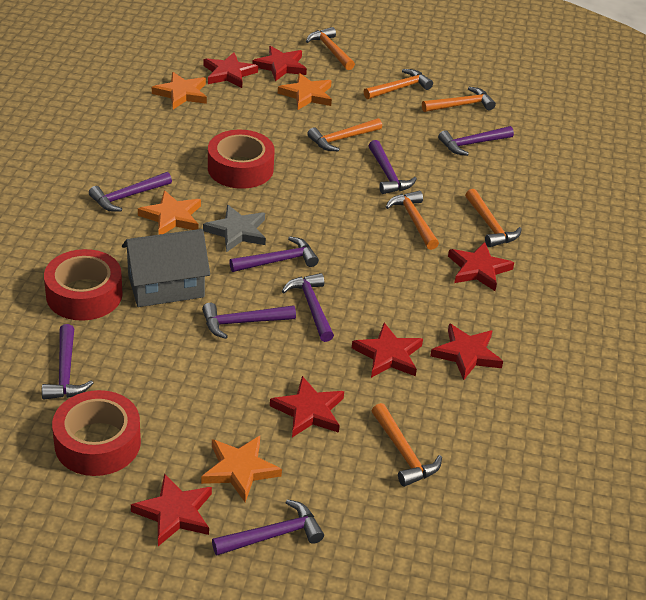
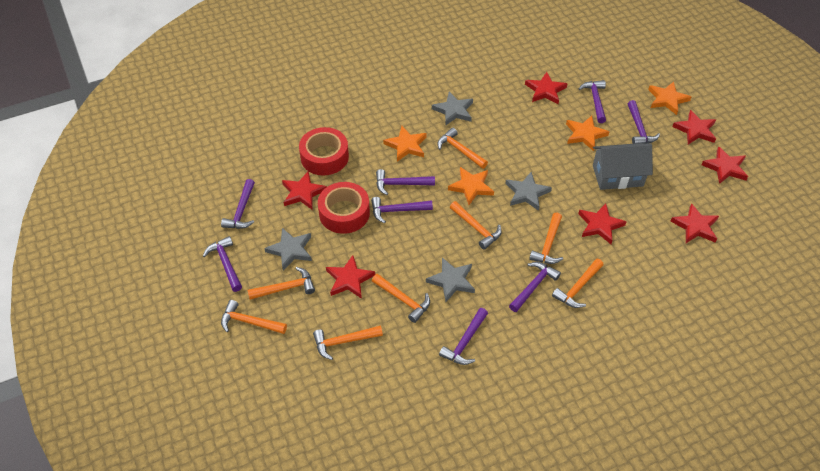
grey star: 1 -> 4
orange hammer: 7 -> 8
red tape: 3 -> 2

